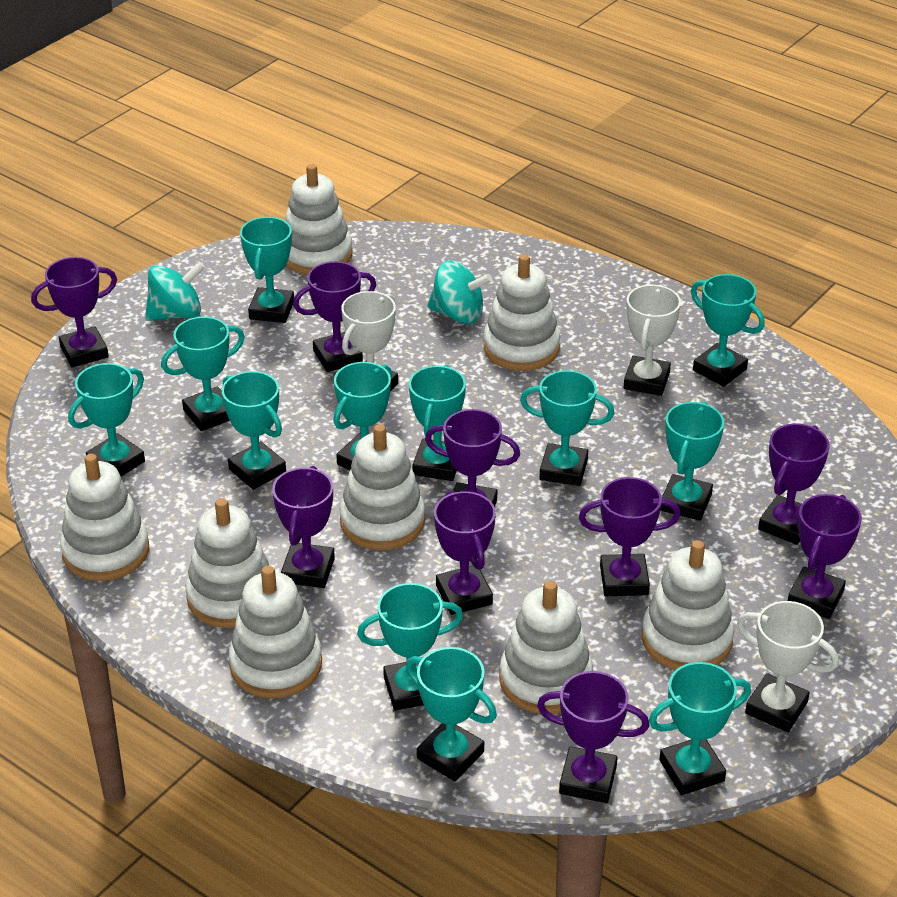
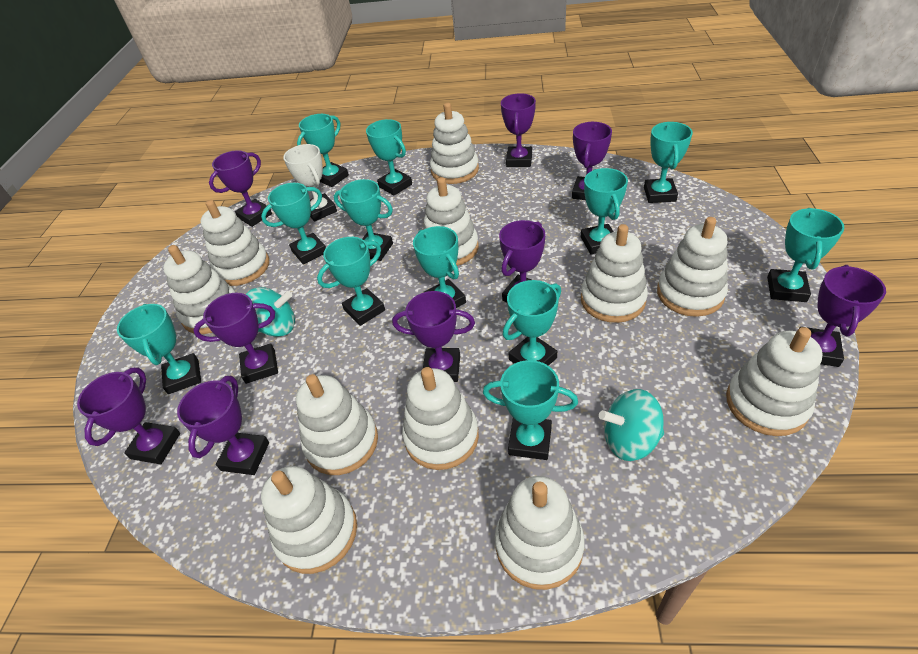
white stacking toy: 8 -> 11
white trophy: 3 -> 1

